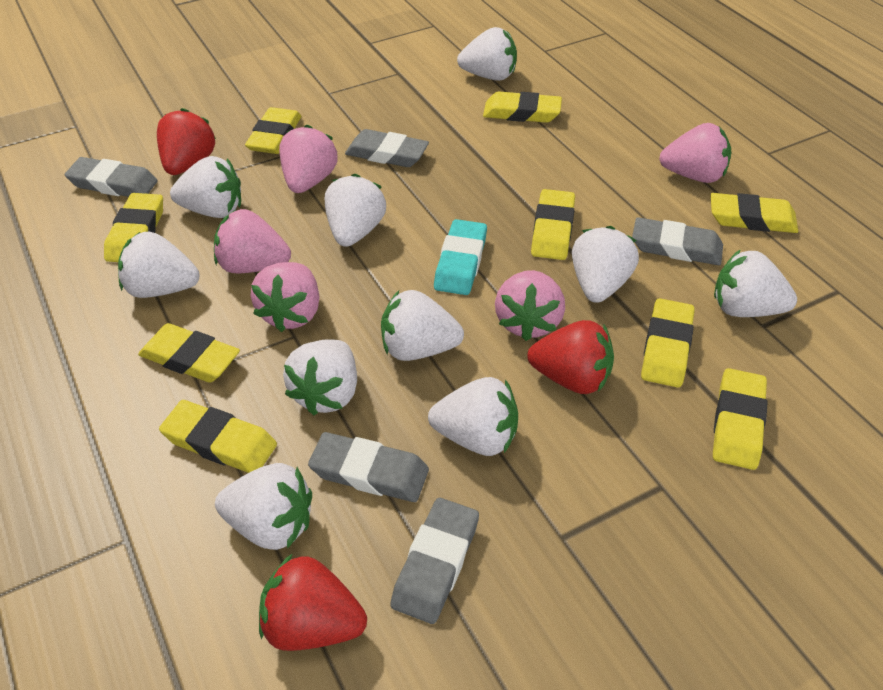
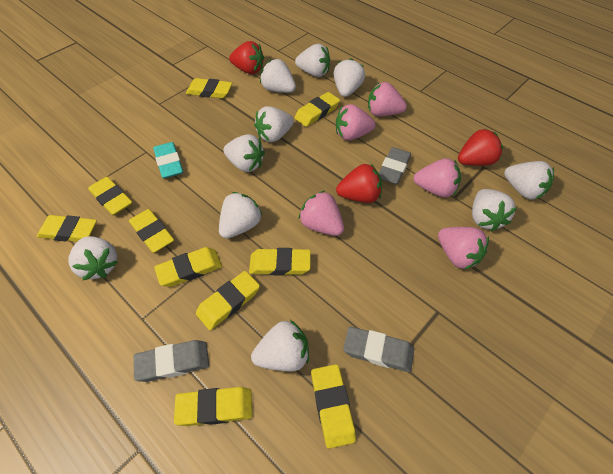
grey eraser: 5 -> 3
yellow eraser: 9 -> 10

